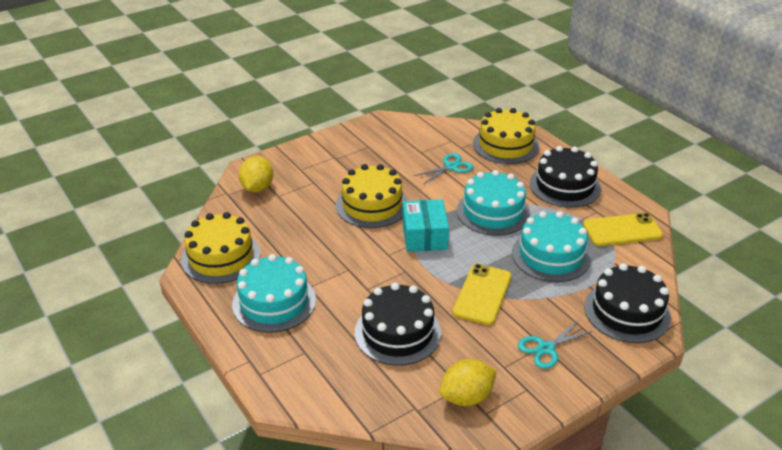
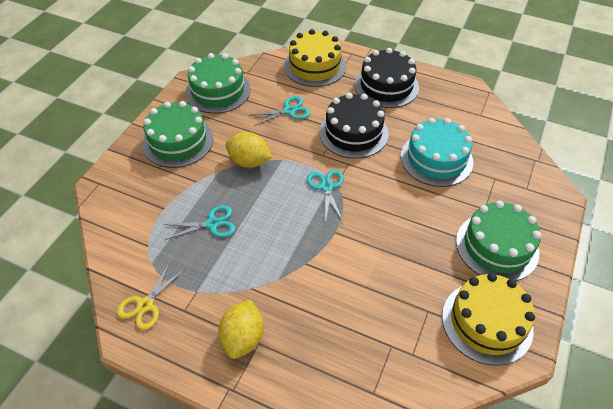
black cake: 3 -> 2
green cake: 0 -> 3
turquoise box: 1 -> 0
turquoise cake: 3 -> 1
turquoise scissors: 2 -> 3
yellow cake: 3 -> 2
yellow phone: 2 -> 0
yellow scissors: 0 -> 1

